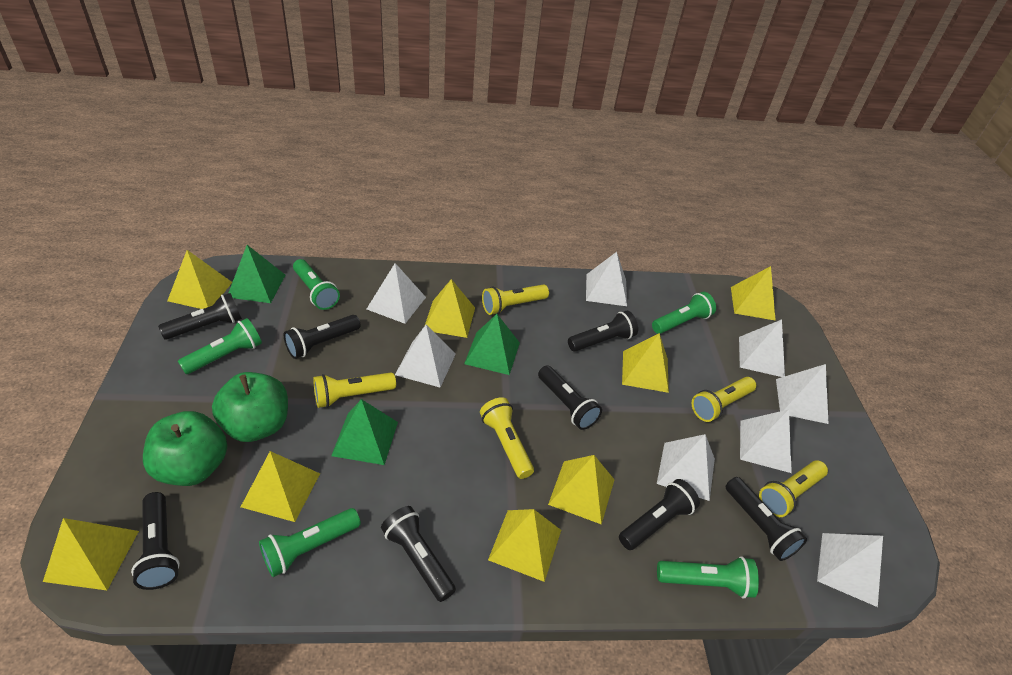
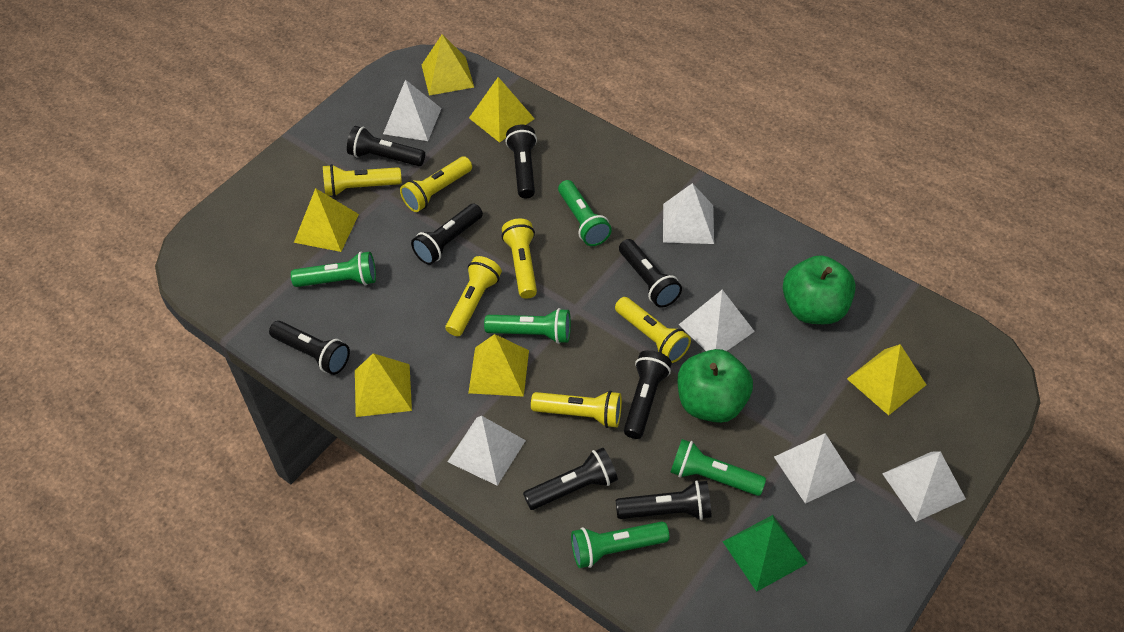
green pyramid: 3 -> 1
white pyramid: 8 -> 6
yellow flashlight: 5 -> 6
yellow pyramid: 8 -> 6

